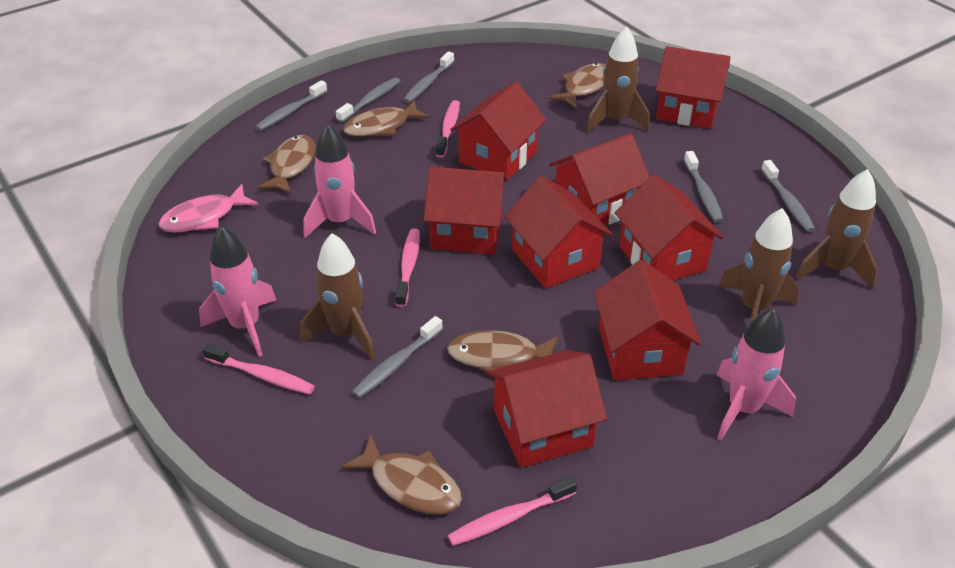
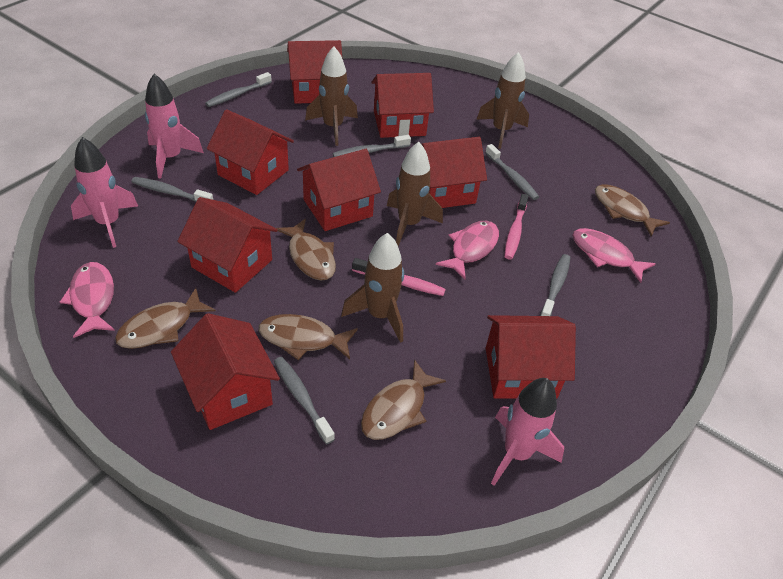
pink fish: 1 -> 3
pink toothbrush: 4 -> 2

